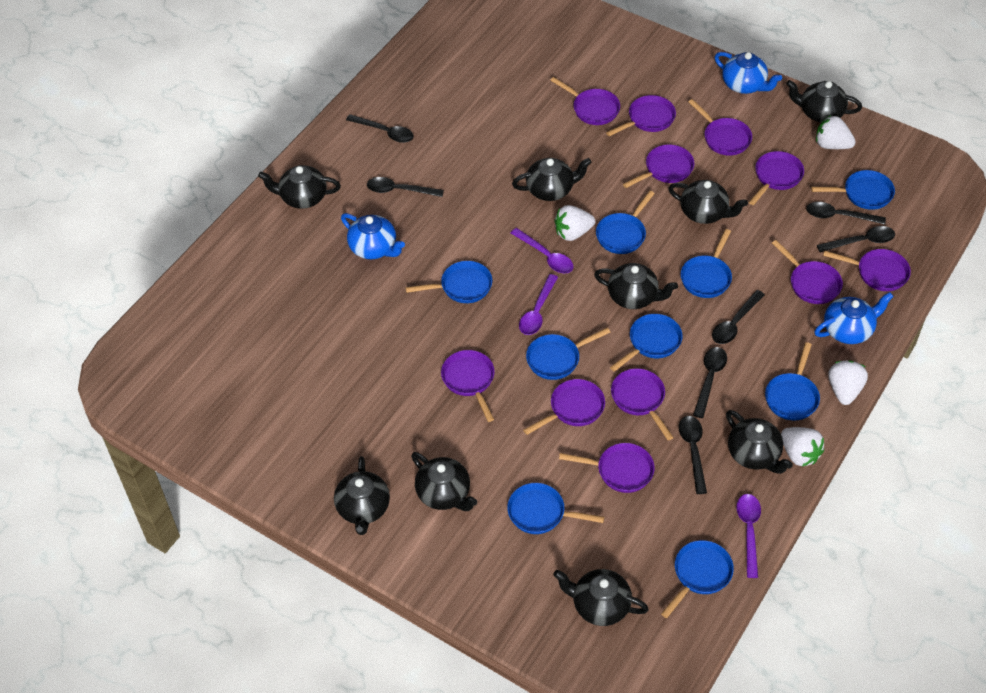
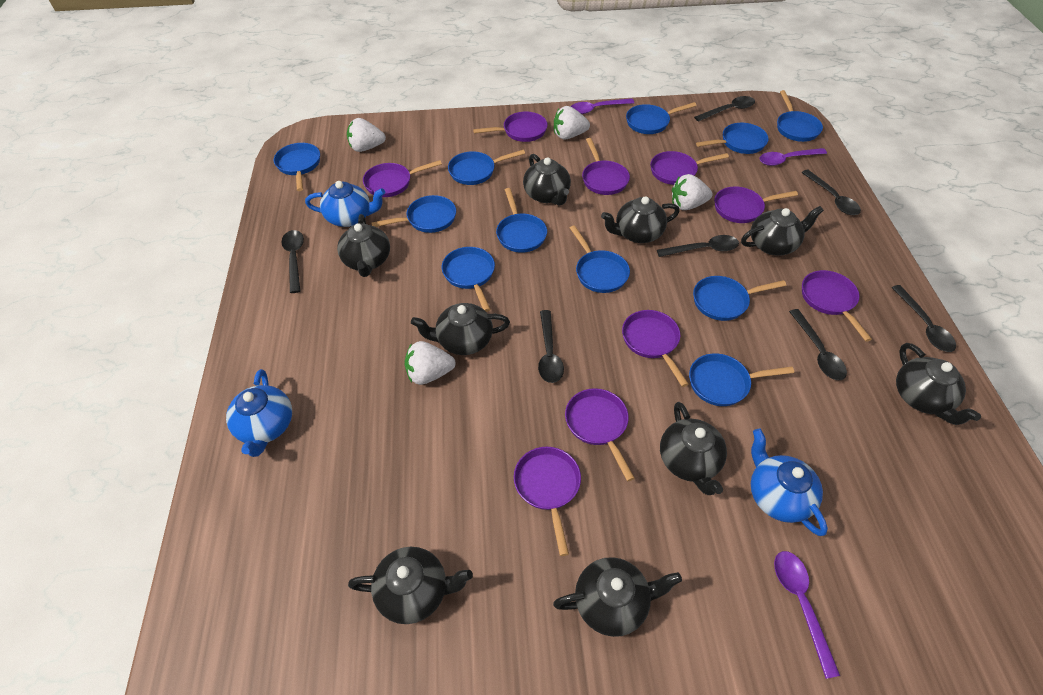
blue pan: 9 -> 11
purple pan: 11 -> 9

